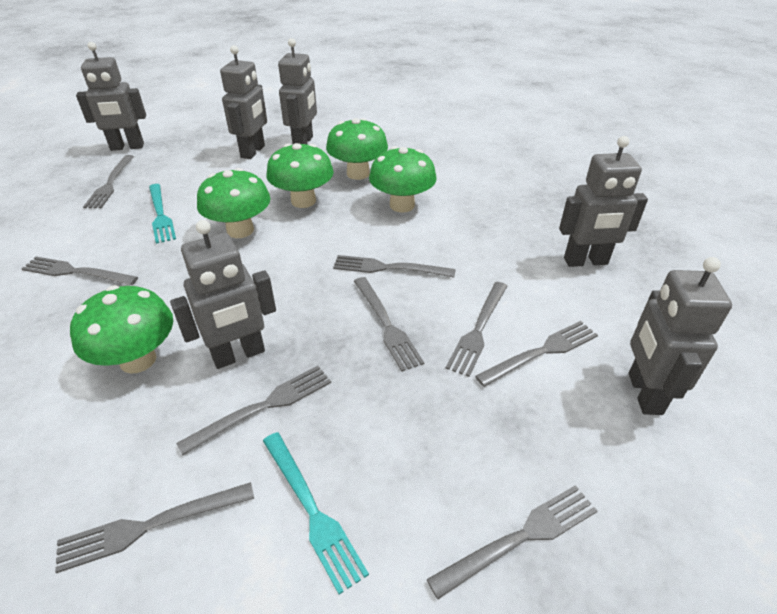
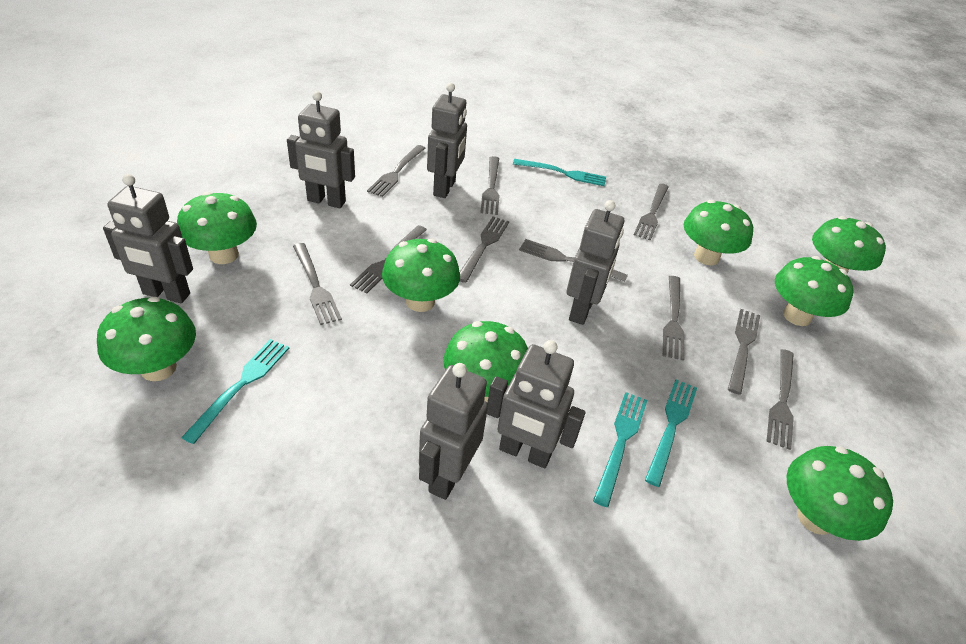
green mushroom: 5 -> 8
grey fork: 9 -> 10
turquoise fork: 2 -> 4

